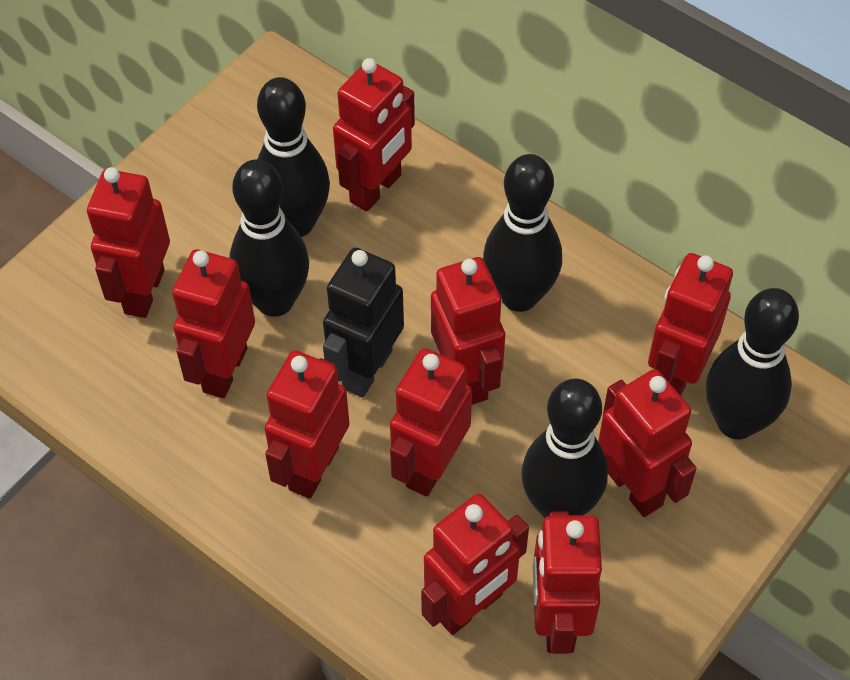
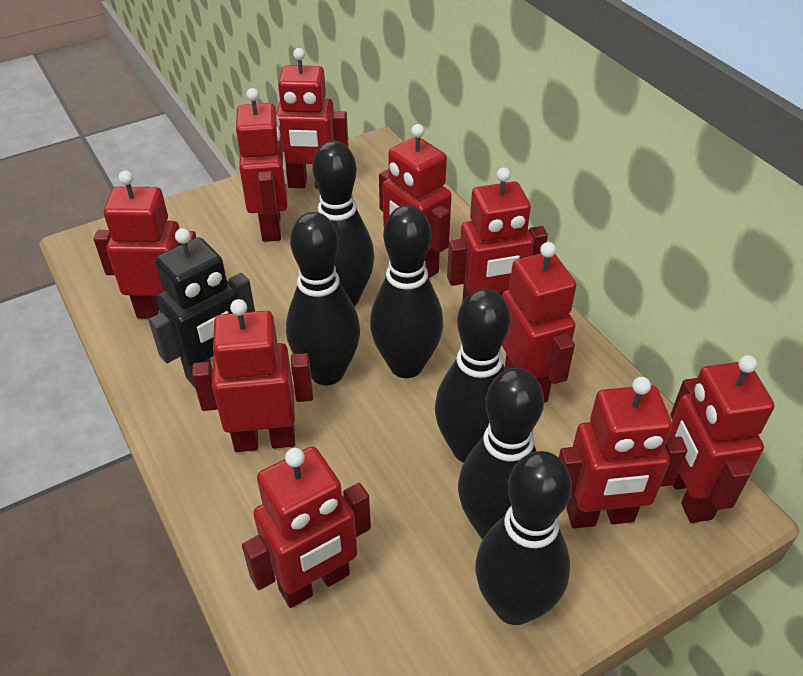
black bowling pin: 5 -> 6

